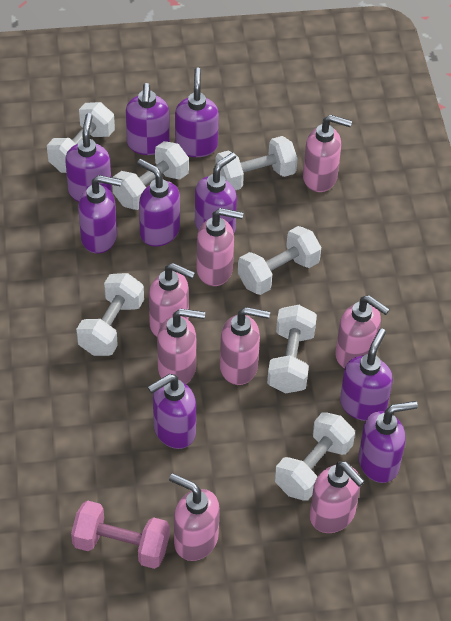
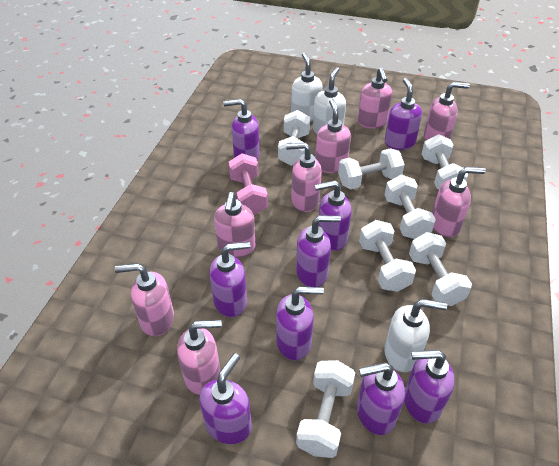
white soap dispenser: 0 -> 3

